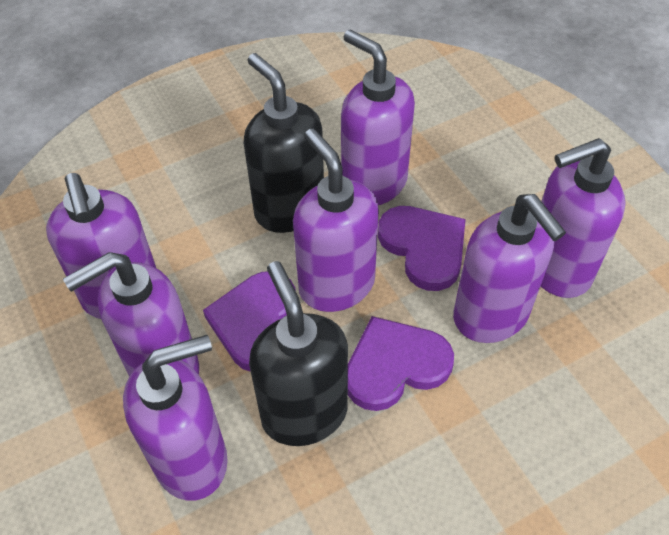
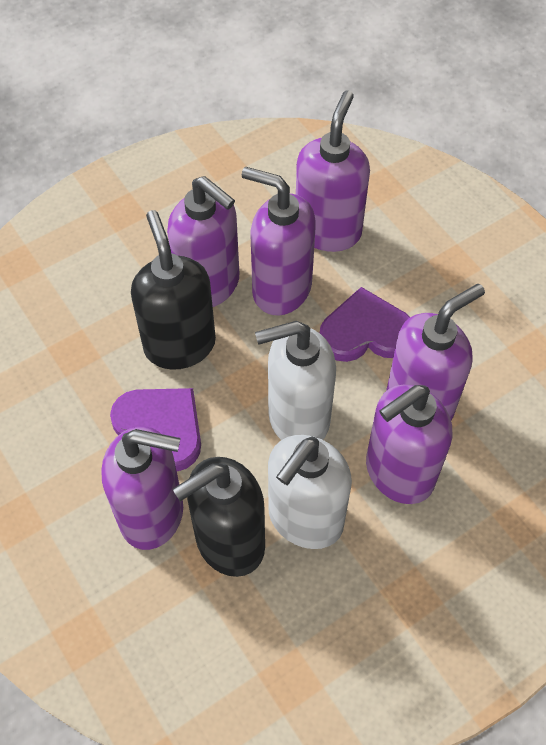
purple heart: 3 -> 2
purple soap dispenser: 7 -> 6
white soap dispenser: 0 -> 2

